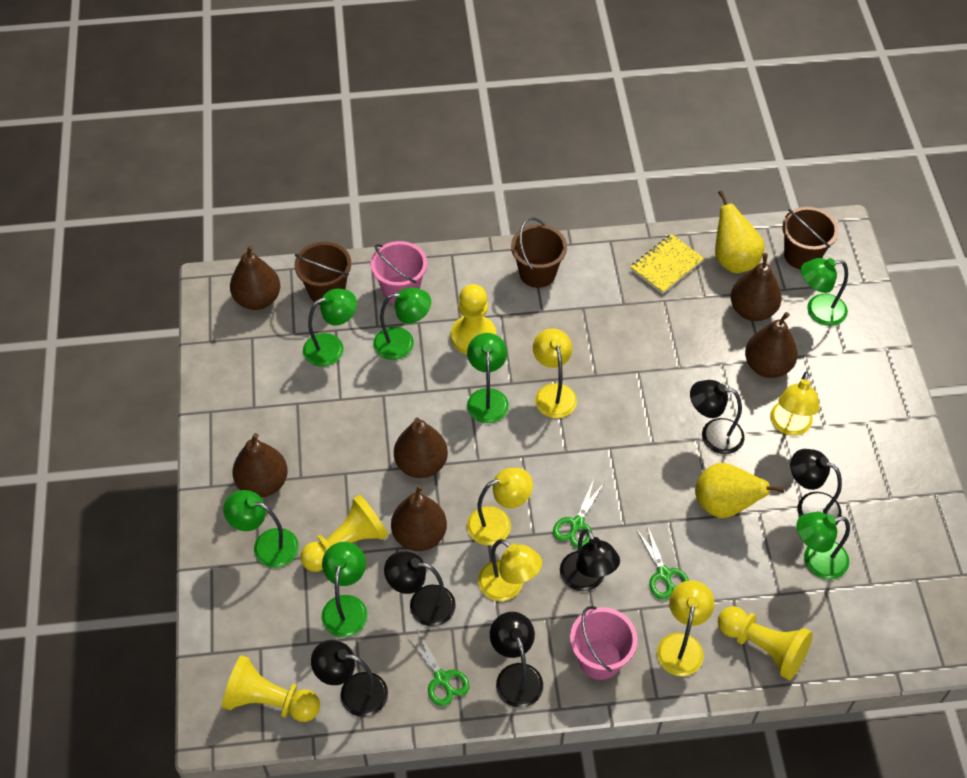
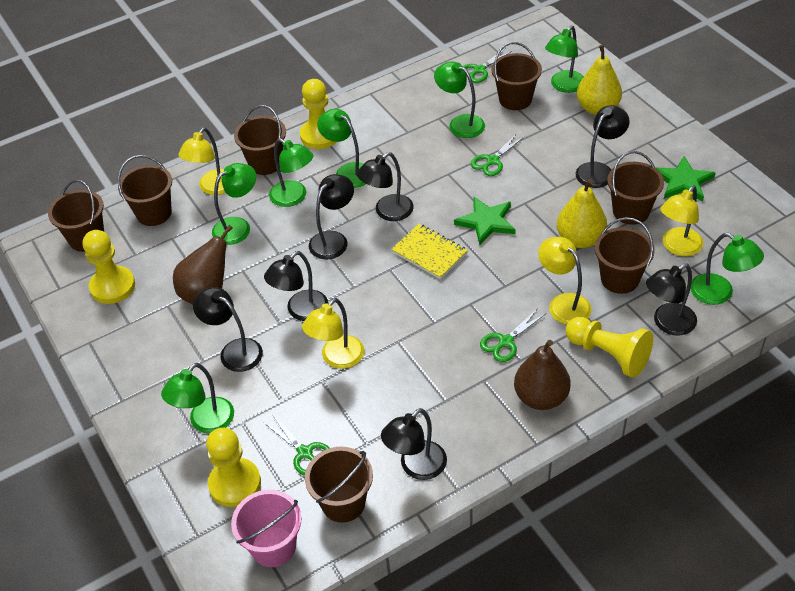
black lamp: 6 -> 7
brown bucket: 3 -> 7
brown pear: 6 -> 2
green scissors: 3 -> 4
green star: 0 -> 2
pink bucket: 2 -> 1
yellow lamp: 5 -> 4

